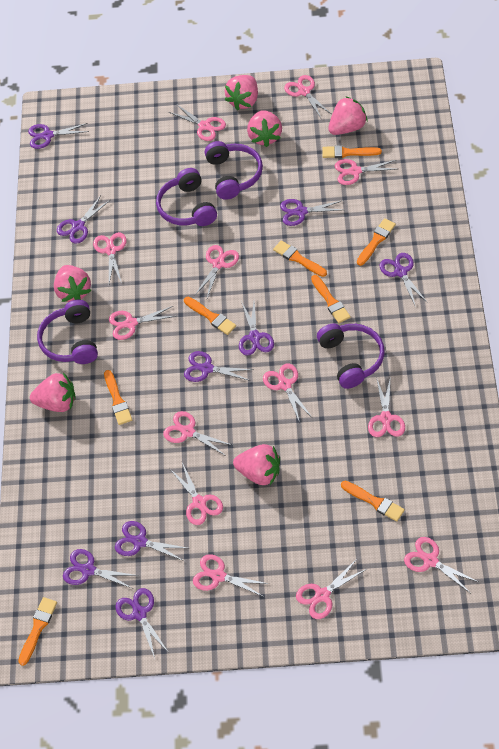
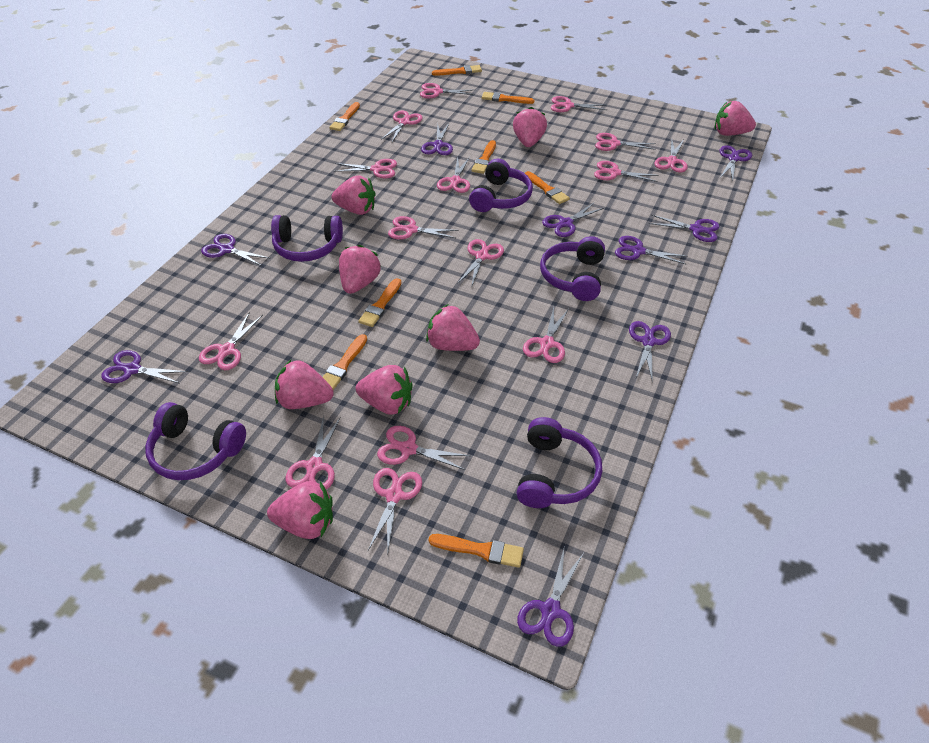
pink scissors: 13 -> 15
pink strawberry: 6 -> 8
purple headphones: 4 -> 5

